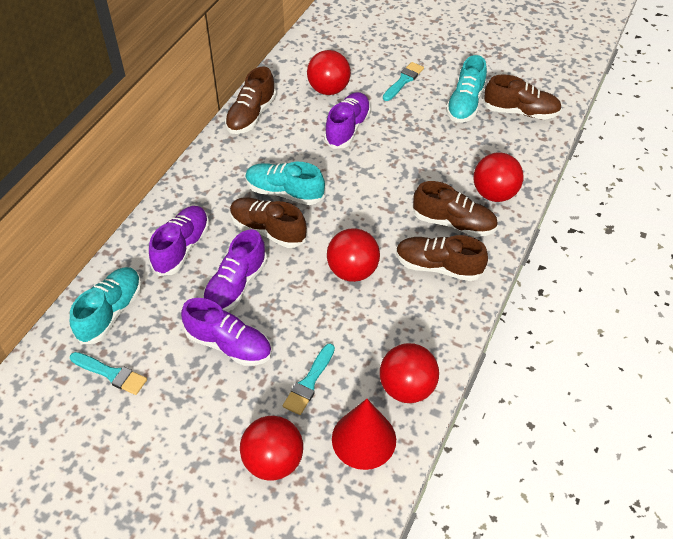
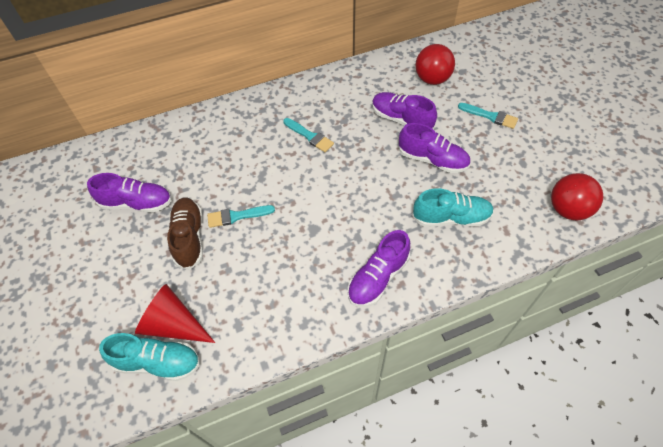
brown shoe: 5 -> 1
red ball: 5 -> 2
turquoise shoe: 3 -> 2

